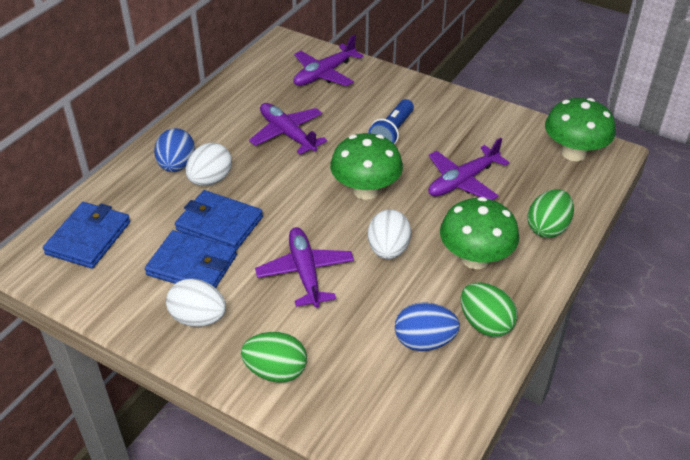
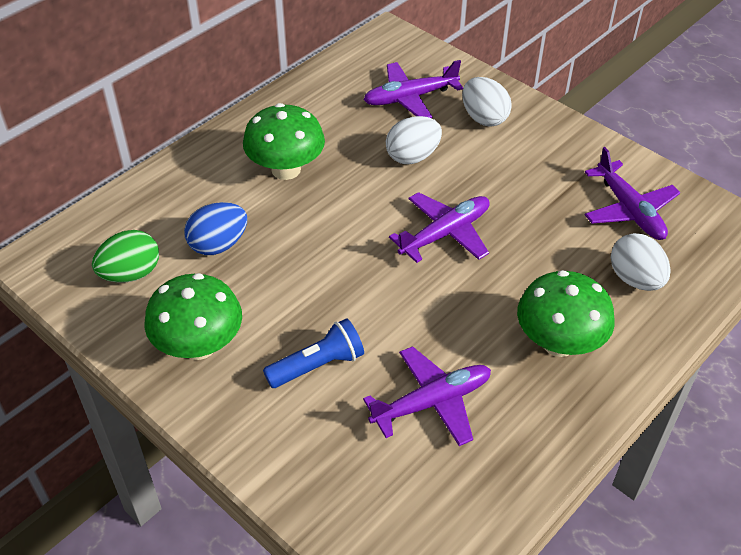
blue egg: 2 -> 1
blue wallet: 3 -> 0
green egg: 3 -> 1

